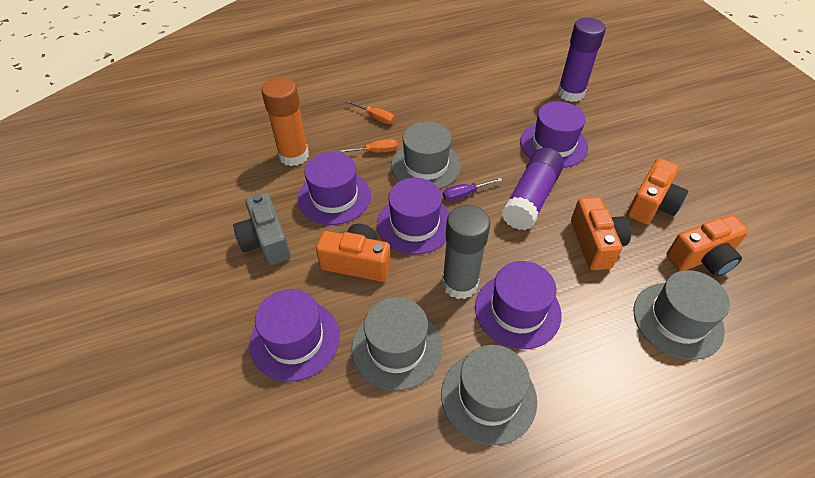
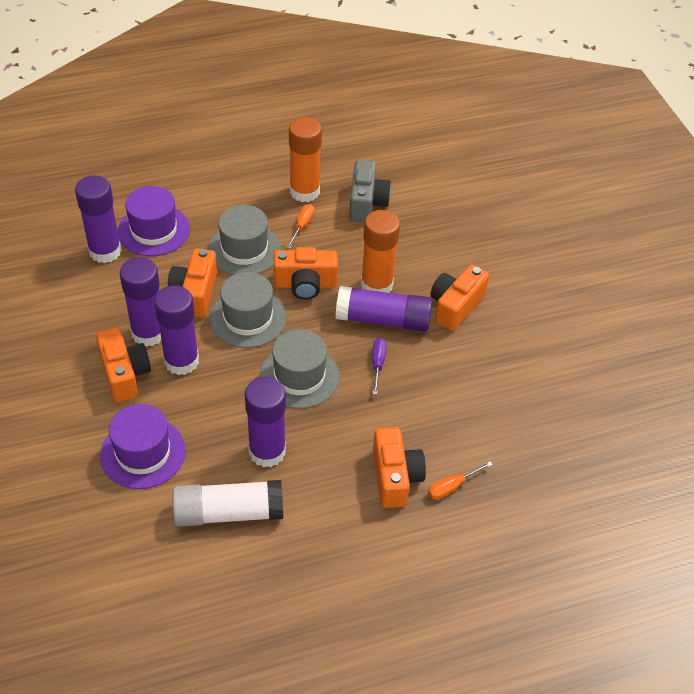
grey glue stick: 1 -> 0
grey hat: 4 -> 3
orange camera: 4 -> 5
orange glue stick: 1 -> 2
purple glue stick: 2 -> 5
purple hat: 5 -> 2
white glue stick: 0 -> 1

